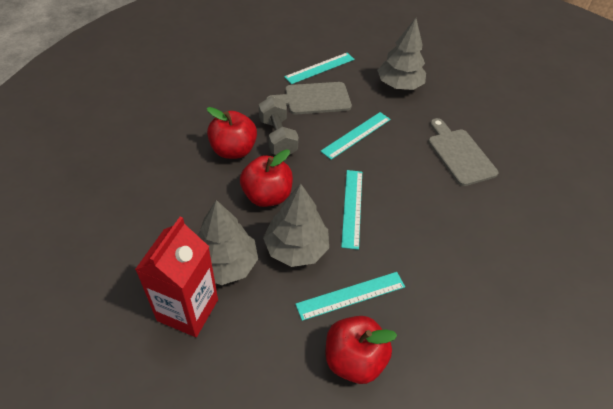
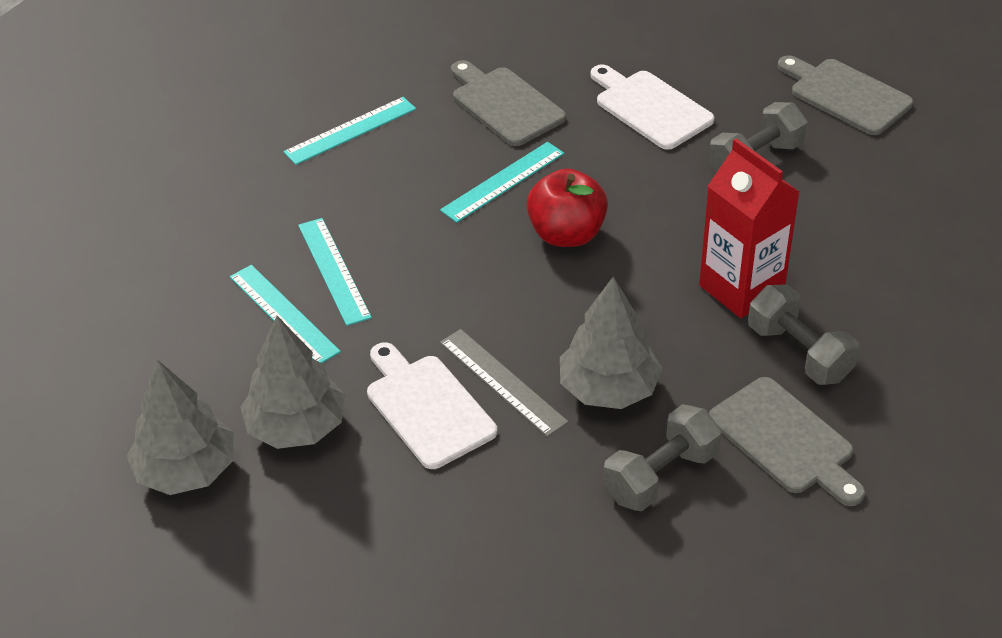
grey cutting board: 2 -> 3
grey dumbbell: 1 -> 3
grey ruler: 0 -> 1
red apple: 3 -> 1
white cutting board: 0 -> 2

